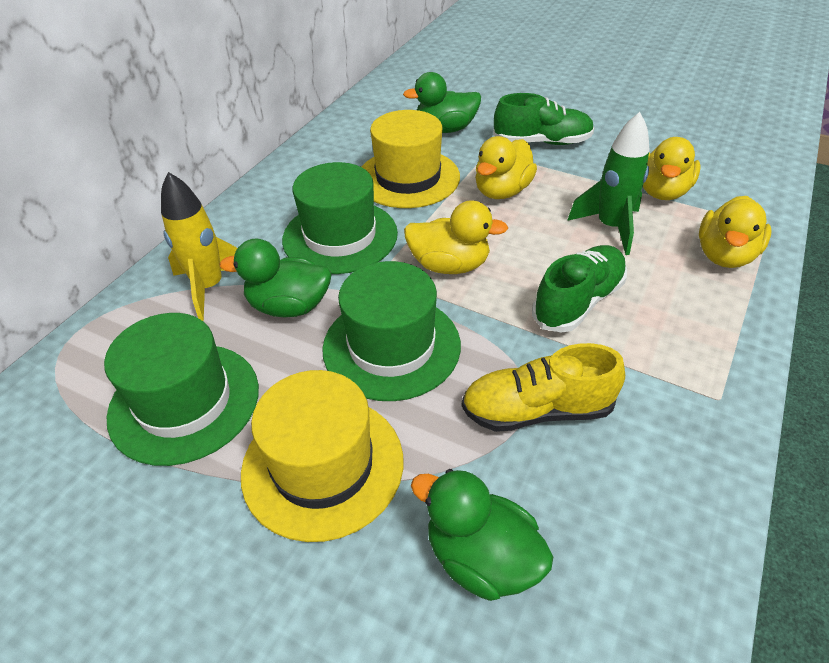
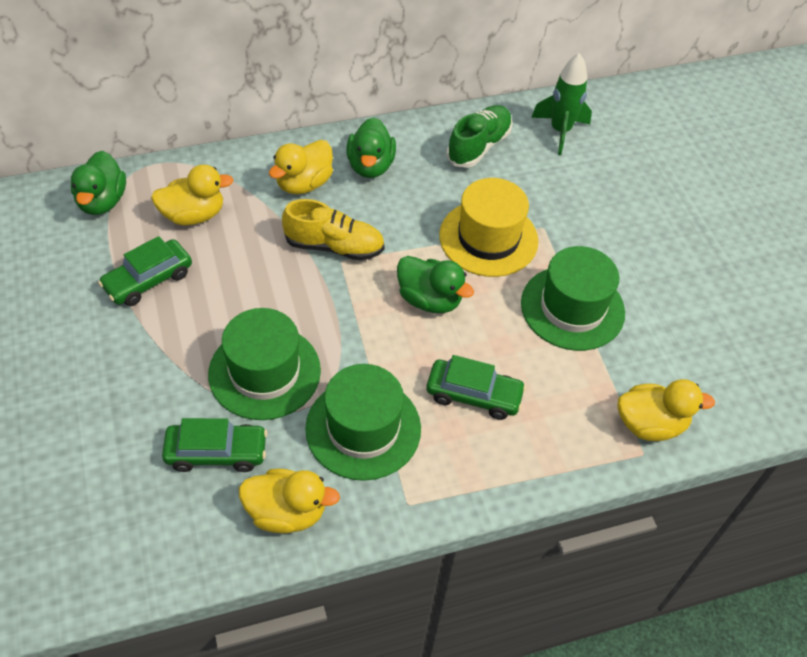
green car: 0 -> 3
green shoe: 2 -> 1
yellow hat: 2 -> 1
yellow rocket: 1 -> 0

